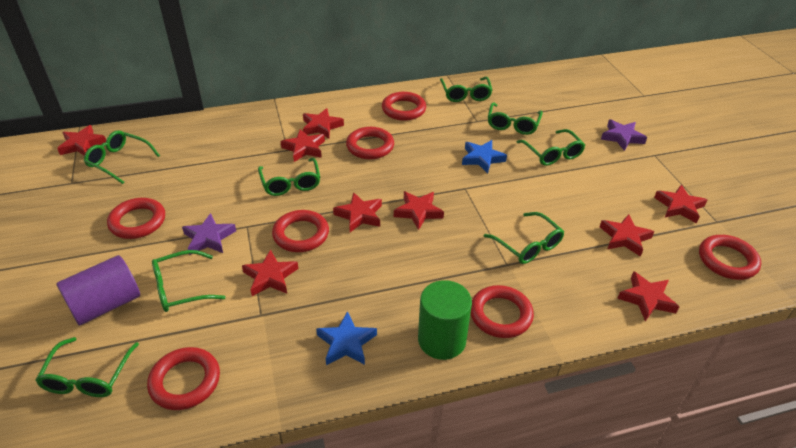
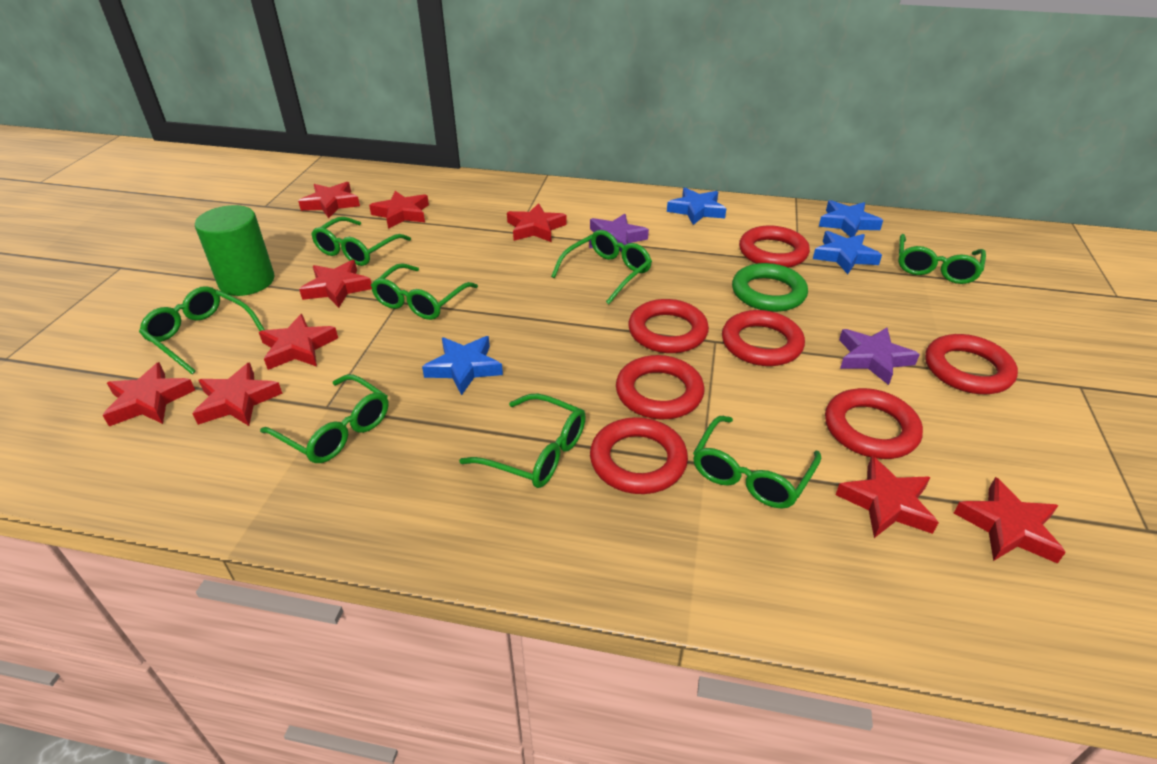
blue star: 2 -> 4
green ring: 0 -> 1
purple cylinder: 1 -> 0

